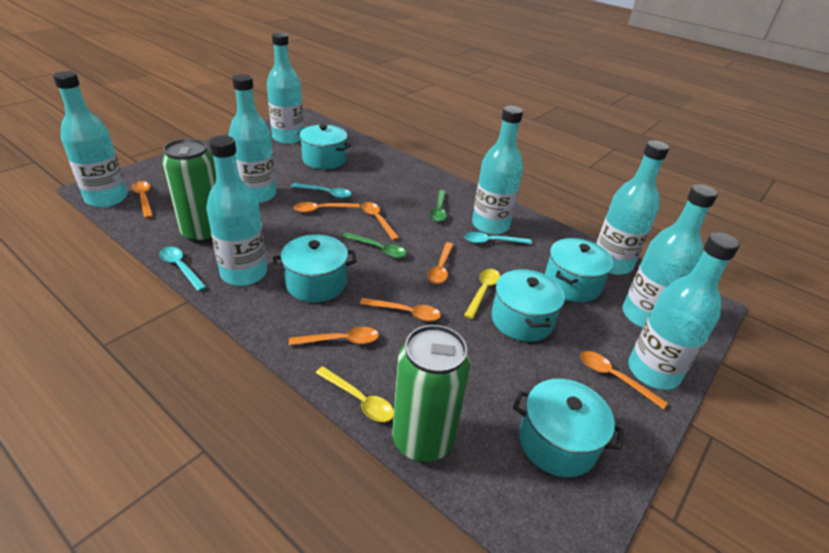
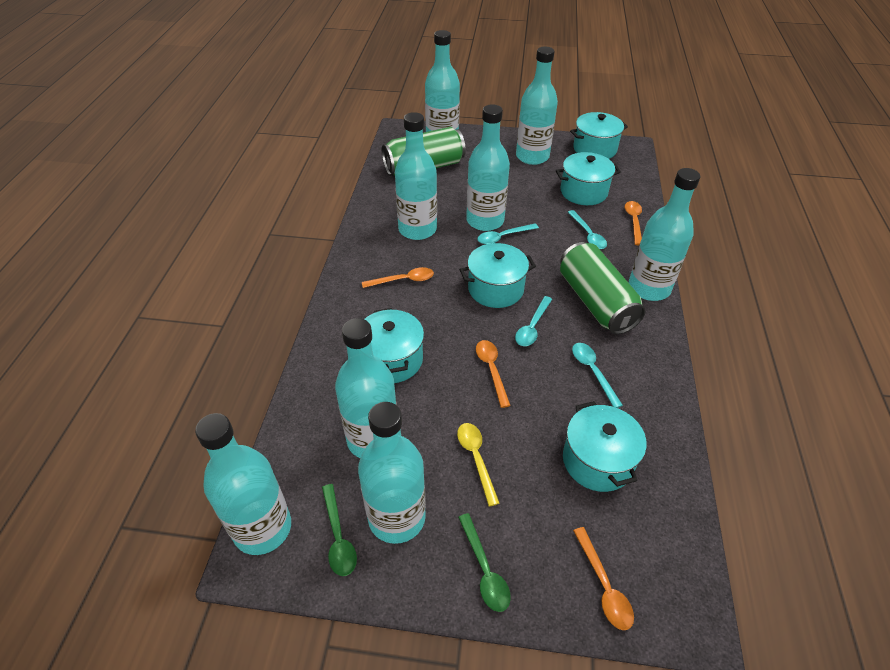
orange spoon: 7 -> 4
turquoise spoon: 3 -> 4
yellow spoon: 2 -> 1

